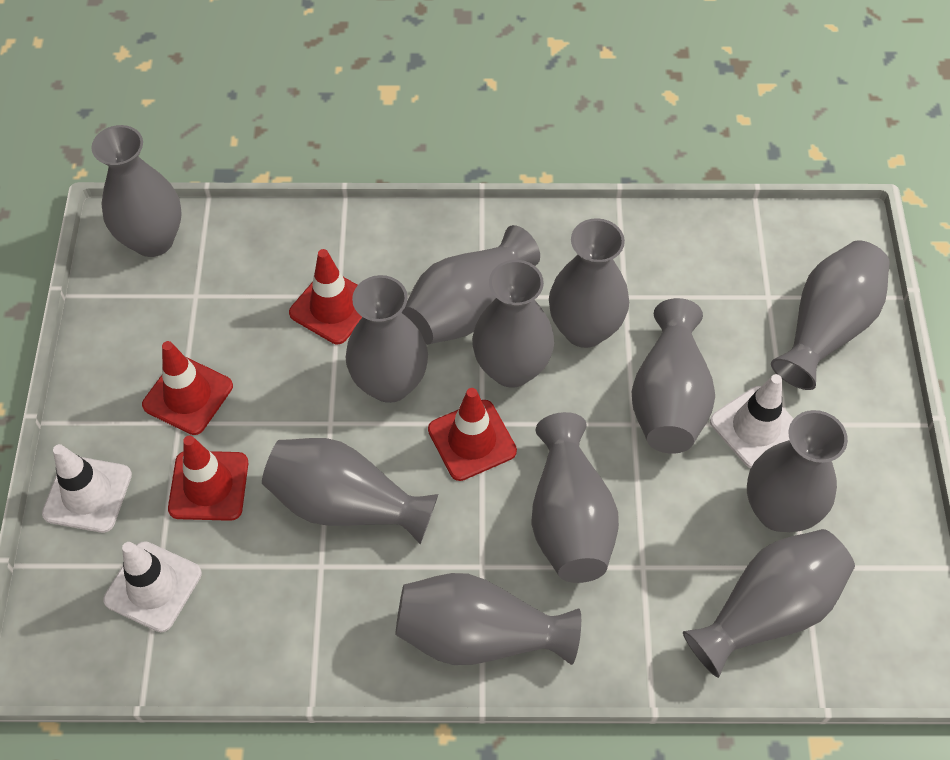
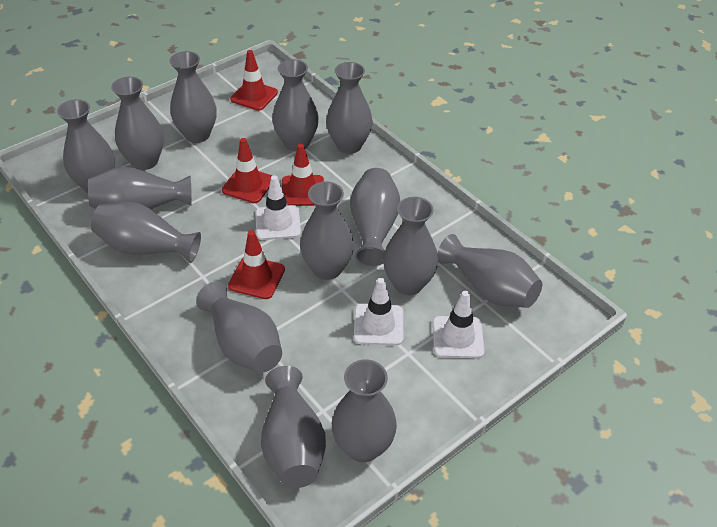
grey vase: 12 -> 14

